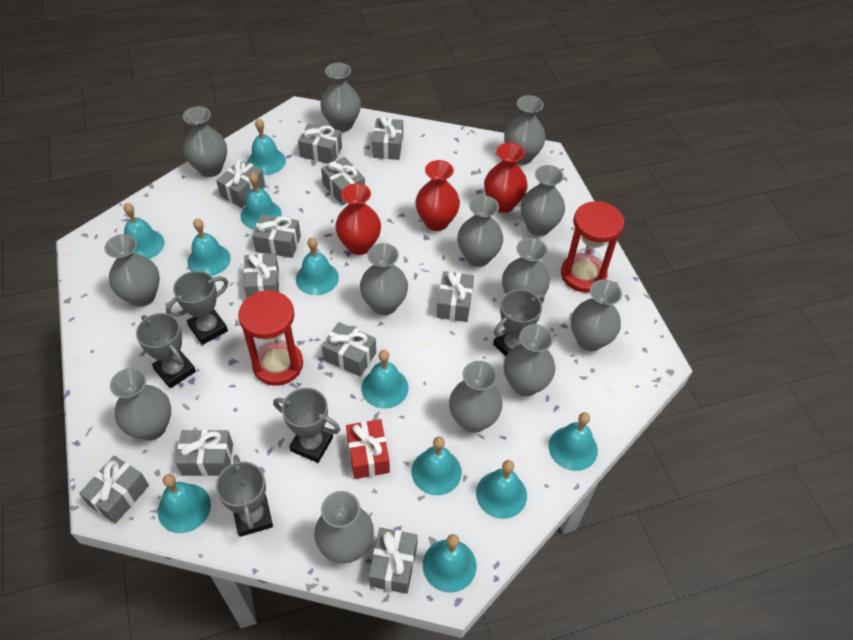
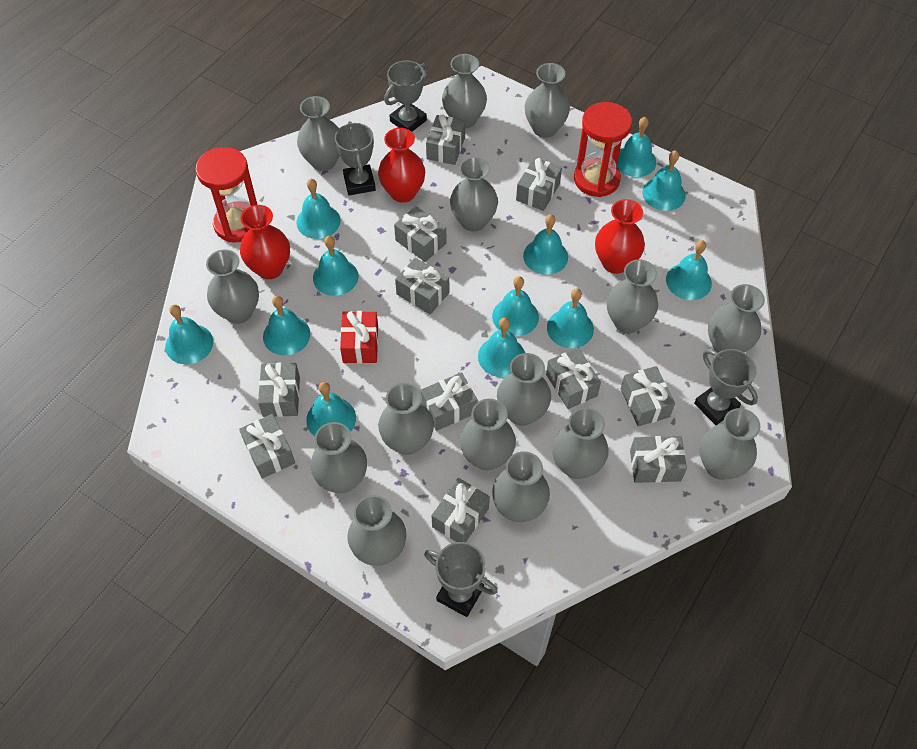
grey trophy: 5 -> 4
grey vase: 13 -> 15
turquoise bell: 11 -> 12

